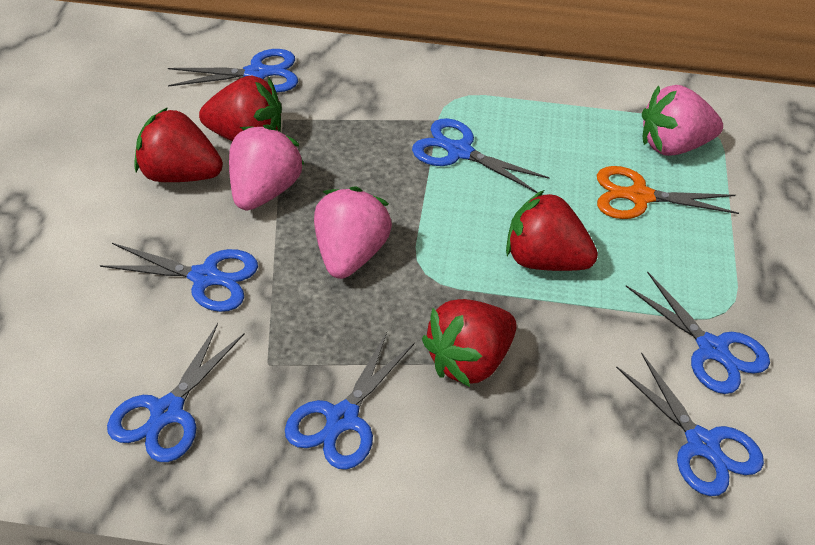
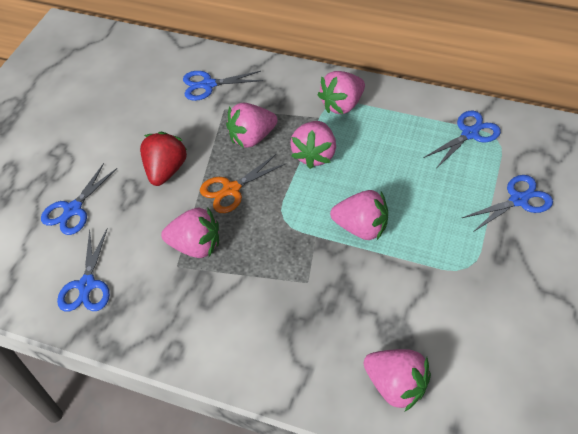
blue scissors: 7 -> 5
pink strawberry: 3 -> 6
red strawberry: 4 -> 1

